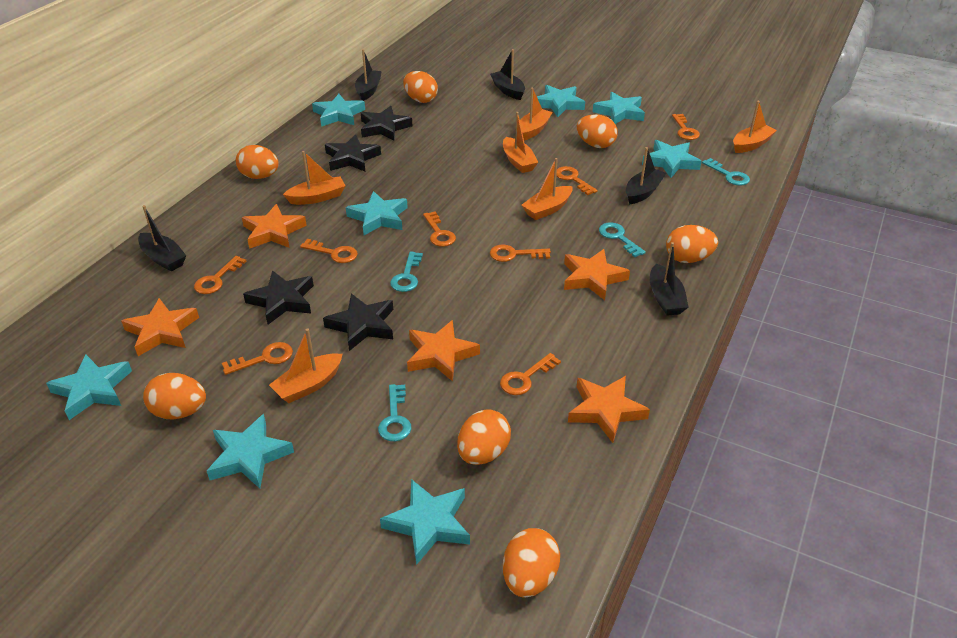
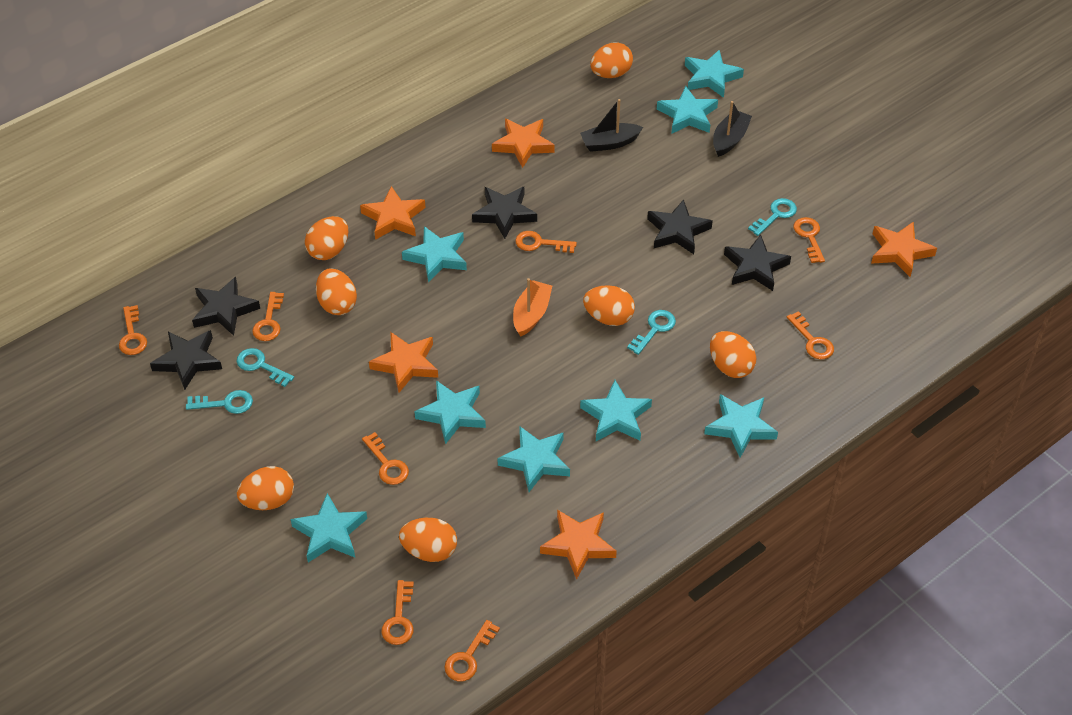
black boat: 5 -> 2
black star: 4 -> 5
orange boat: 6 -> 1

